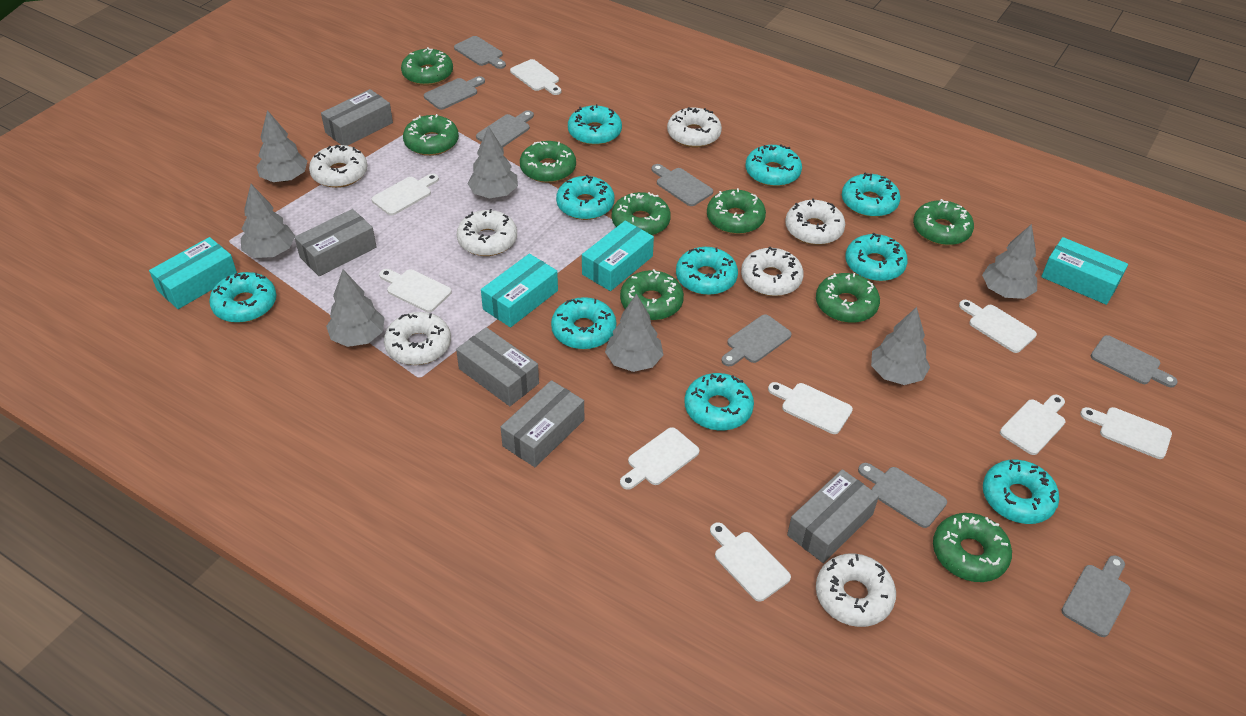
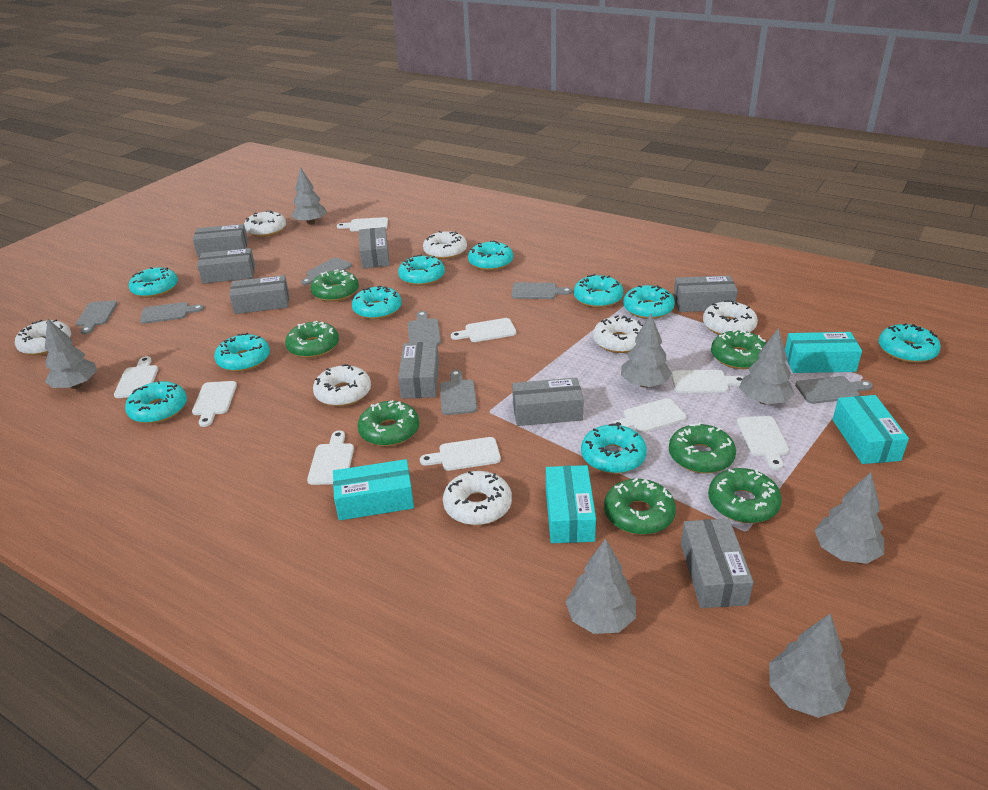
green donut: 9 -> 7
grey box: 5 -> 8
grey cutting board: 8 -> 7

